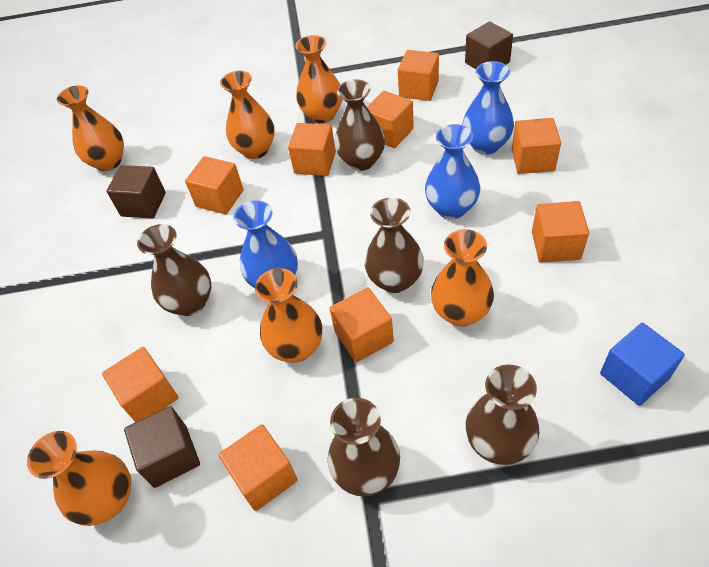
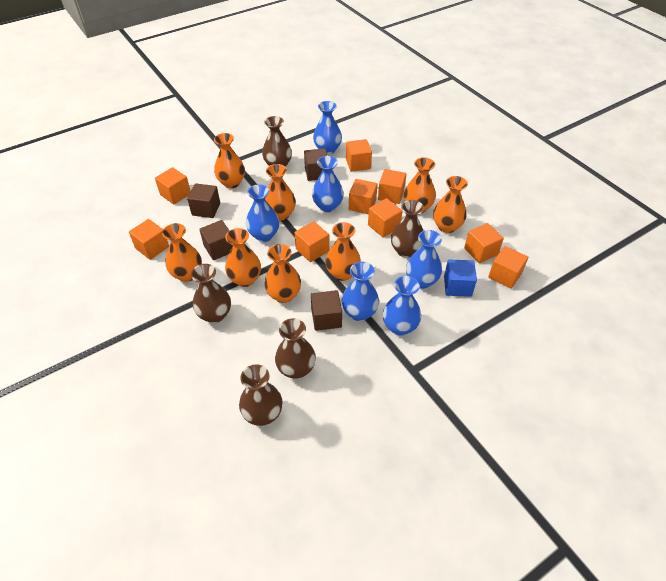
blue vase: 3 -> 6
brown cube: 3 -> 4
orange vase: 6 -> 8

